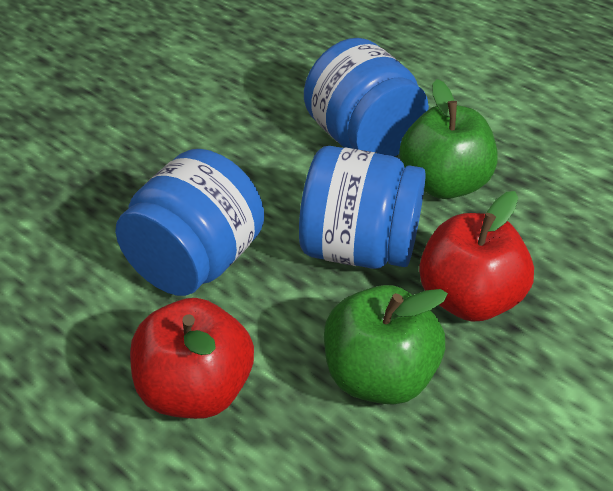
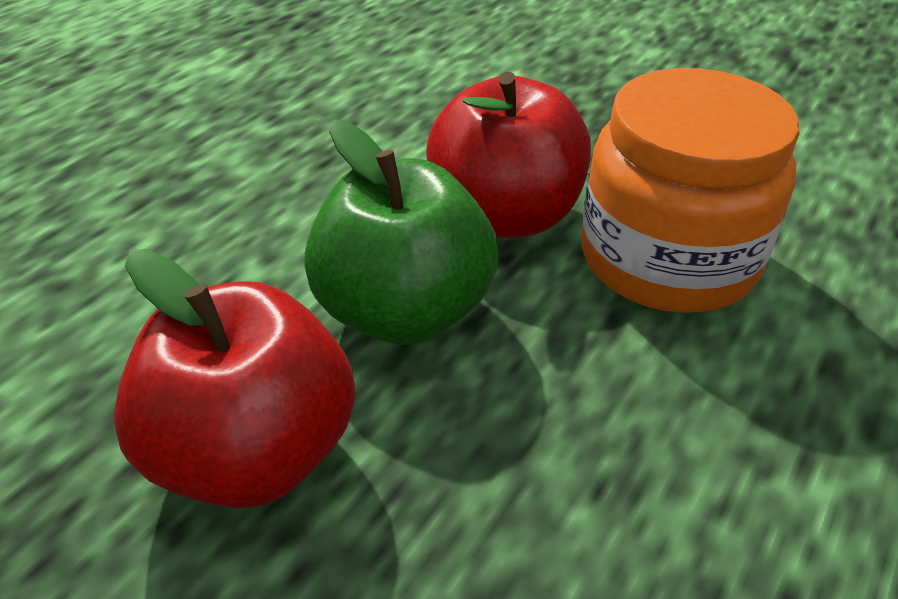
blue jar: 3 -> 0
green apple: 2 -> 1
orange jar: 0 -> 1

